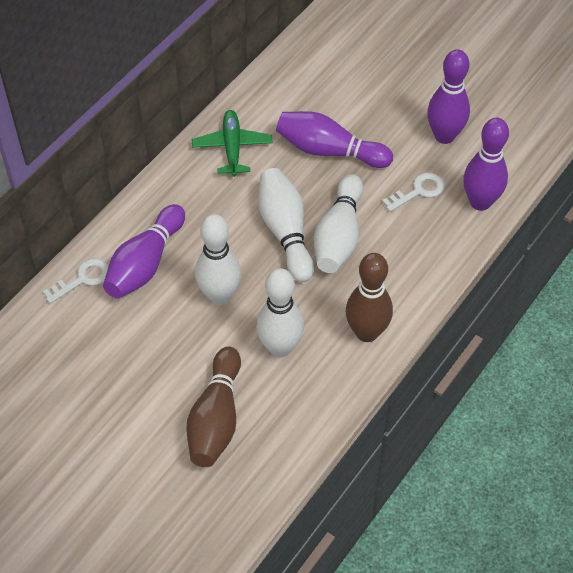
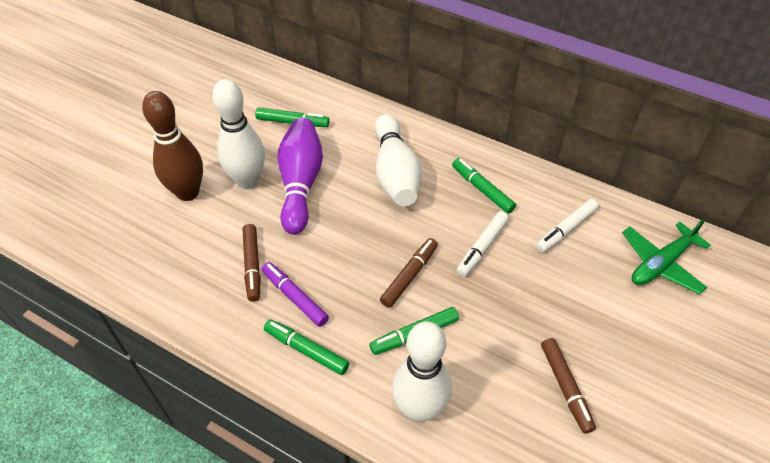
brown bowling pin: 2 -> 1
brown marker: 0 -> 3
green marker: 0 -> 4
purple bowling pin: 4 -> 1
purple marker: 0 -> 1
white bowling pin: 4 -> 3
white key: 2 -> 0
white marker: 0 -> 2

